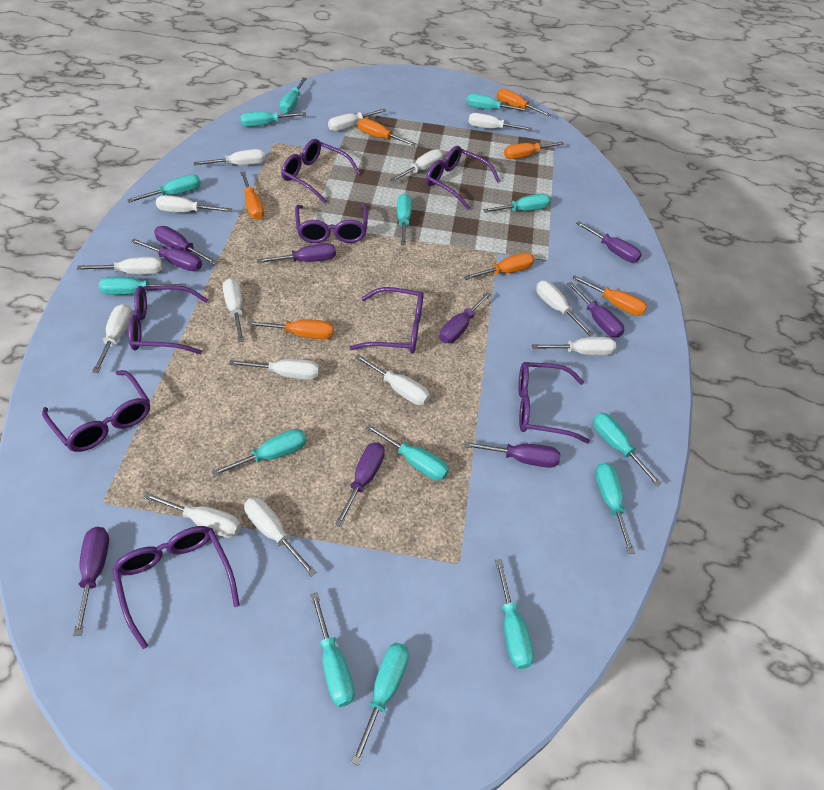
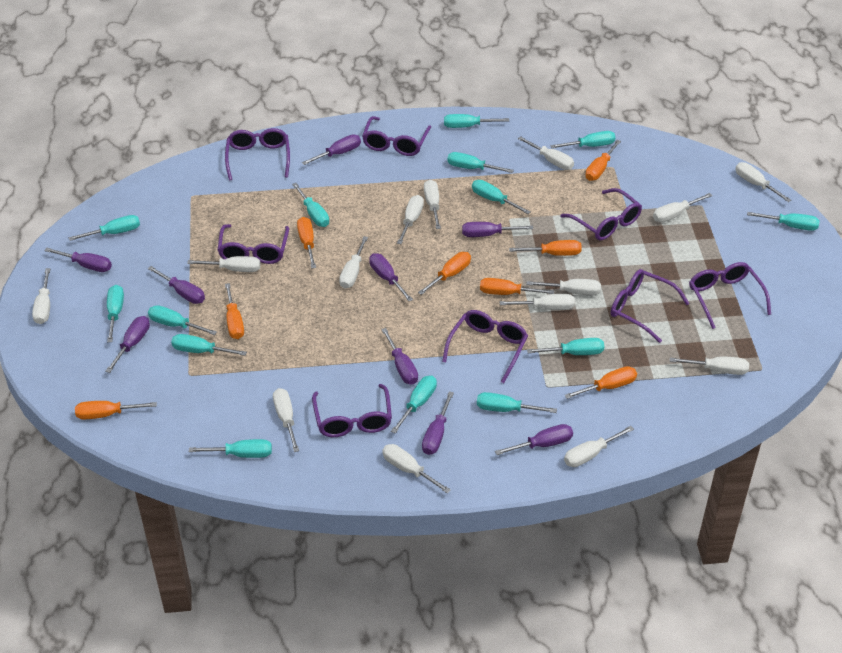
orange screwdriver: 7 -> 8

